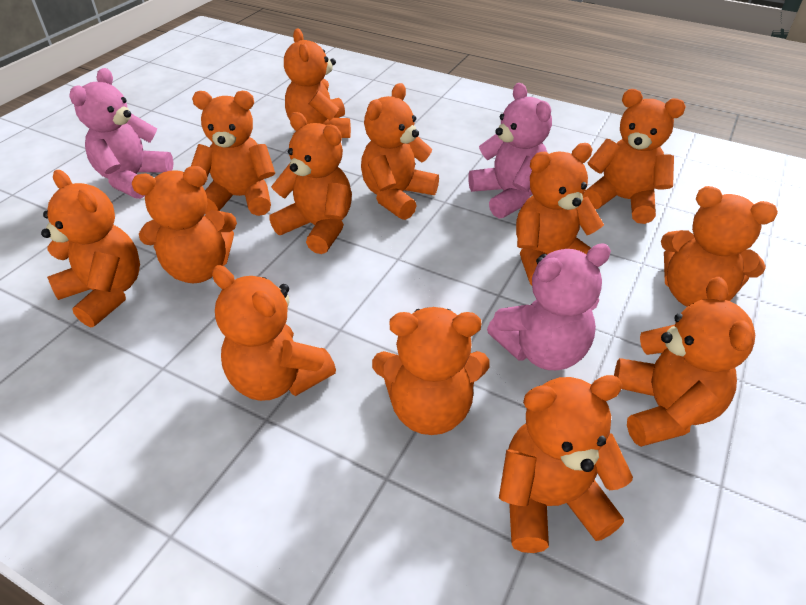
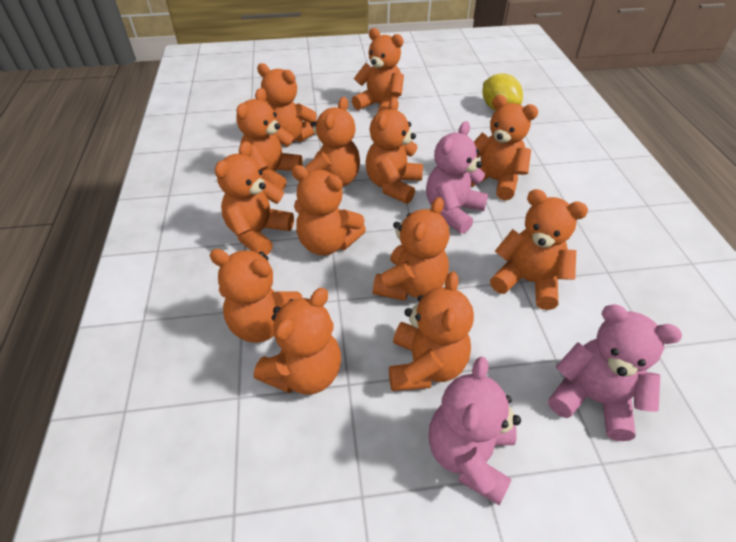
yellow lemon: 0 -> 1

